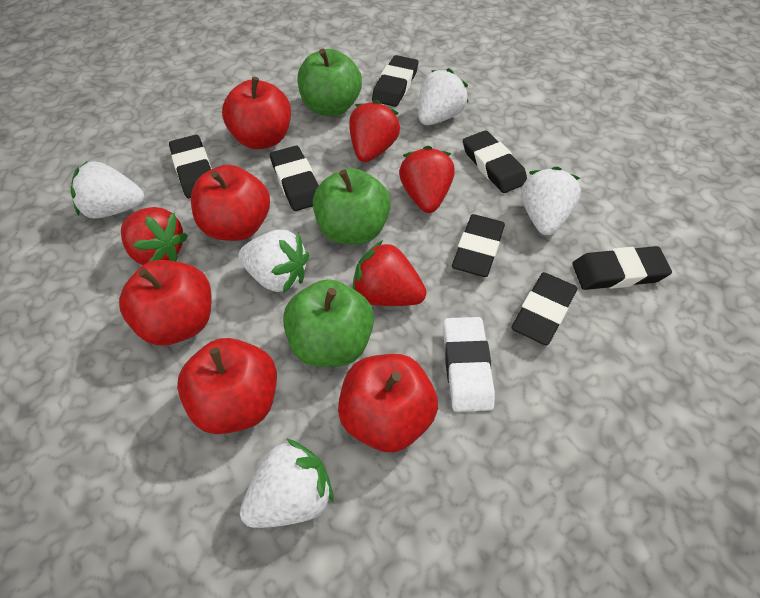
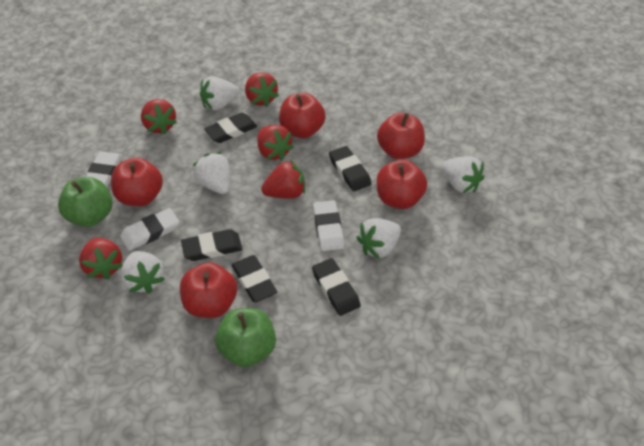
black eraser: 7 -> 5
green apple: 3 -> 2
red strawberry: 4 -> 5
white eraser: 1 -> 3

